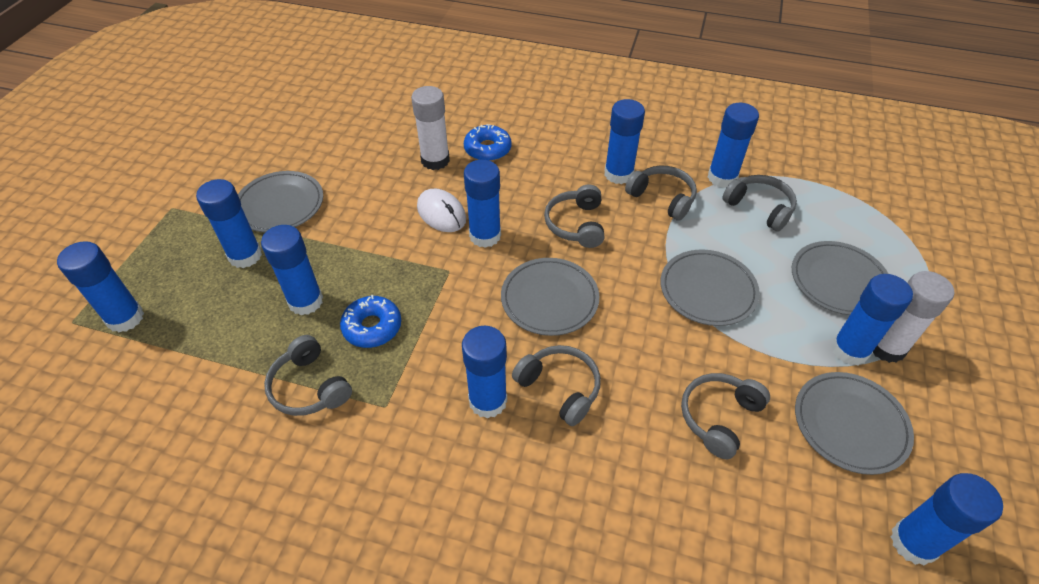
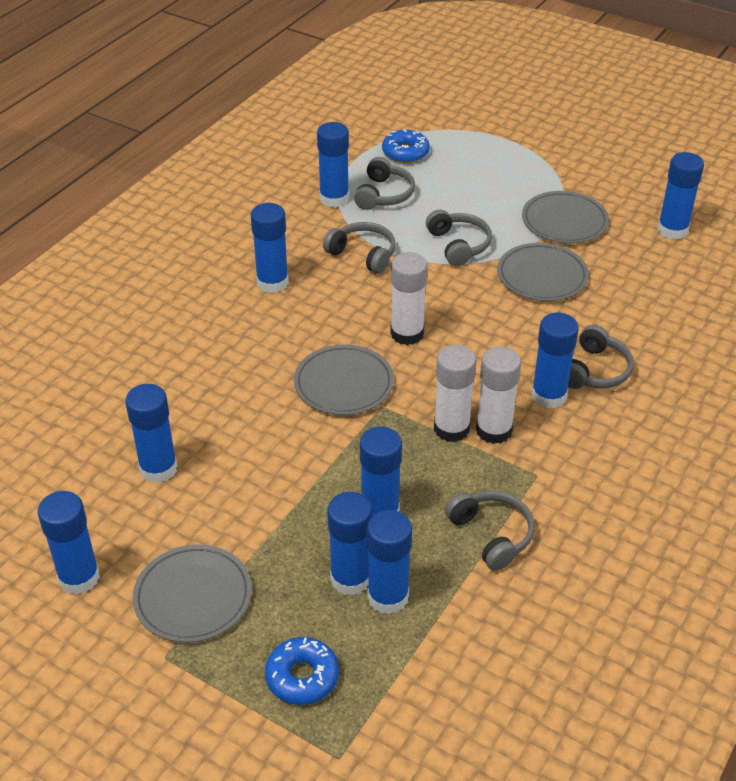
grey headphones: 6 -> 5
grey plate: 5 -> 4
white glue stick: 2 -> 3
white mouse: 1 -> 0

